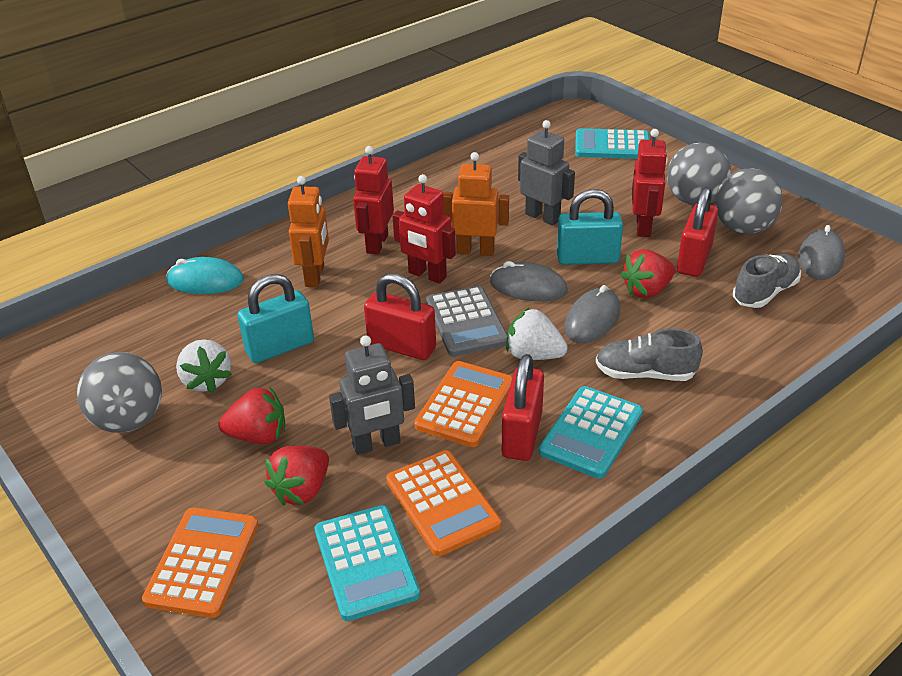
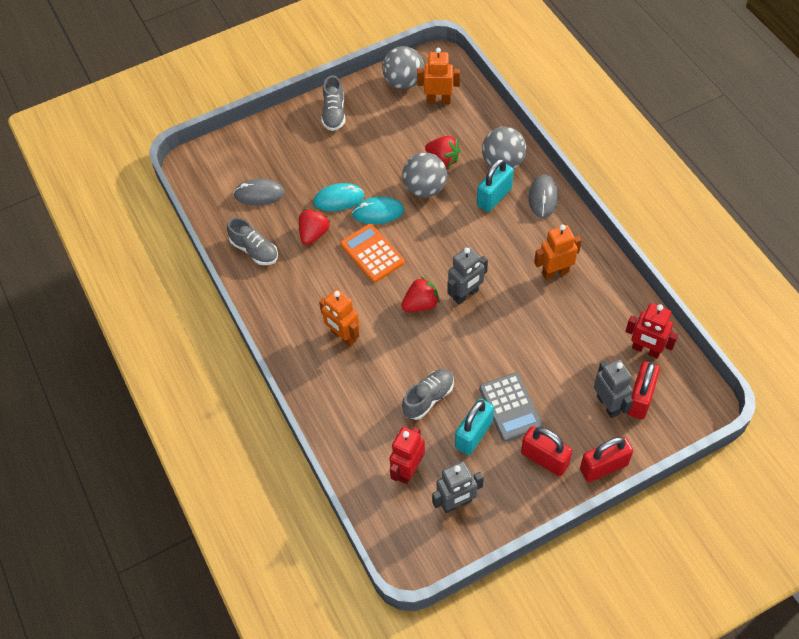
grey mouse: 3 -> 2
grey robot: 2 -> 3
grey shoe: 2 -> 3
orange calculator: 3 -> 1
orange robot: 2 -> 3
red robot: 3 -> 2
turquoise calculator: 3 -> 0
turquoise mouse: 1 -> 2
white strawberry: 2 -> 0

